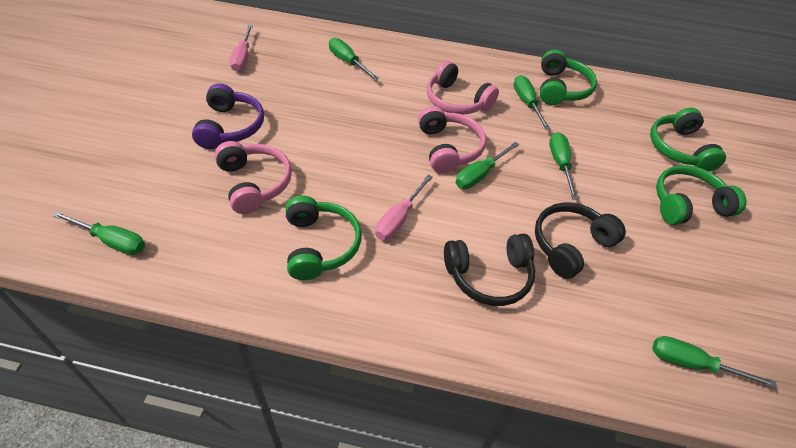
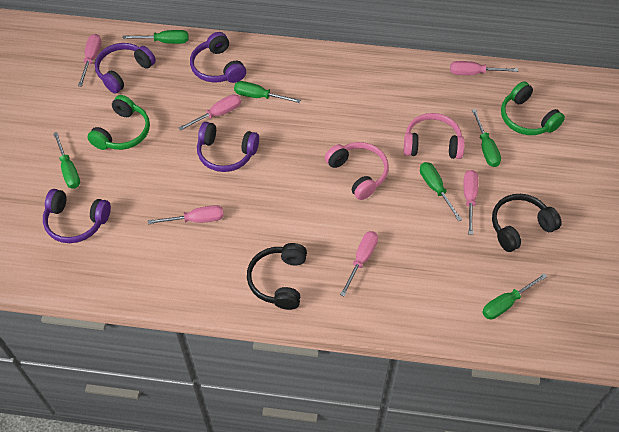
green headphones: 4 -> 2
pink headphones: 3 -> 2
pink screwdriver: 2 -> 6
purple headphones: 1 -> 4

